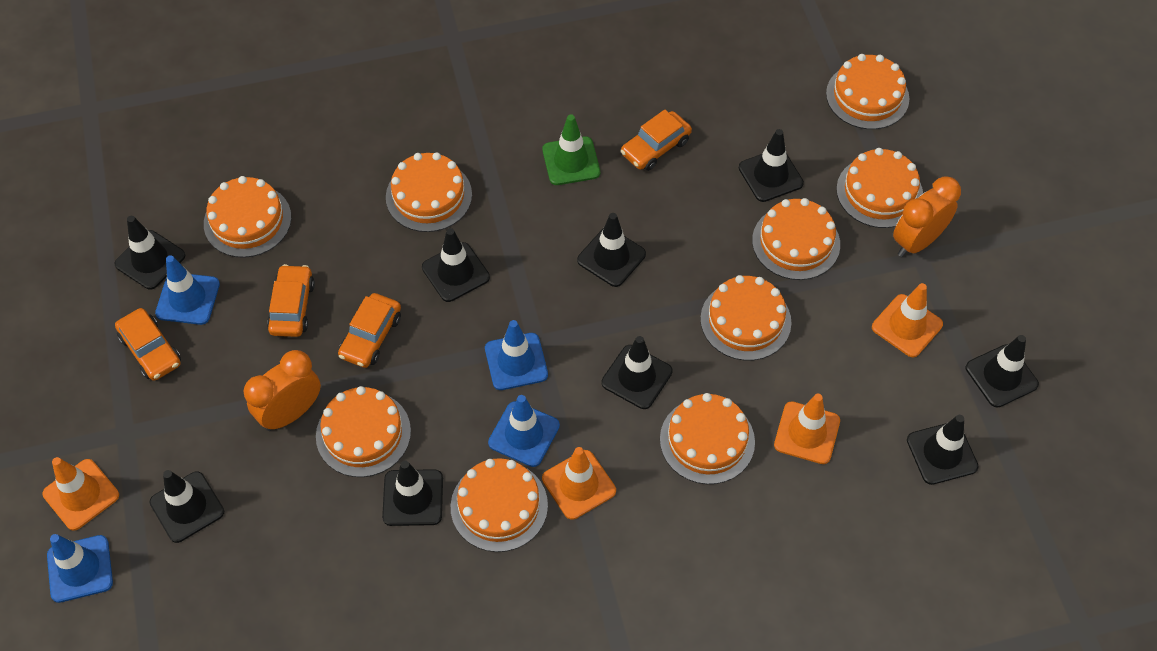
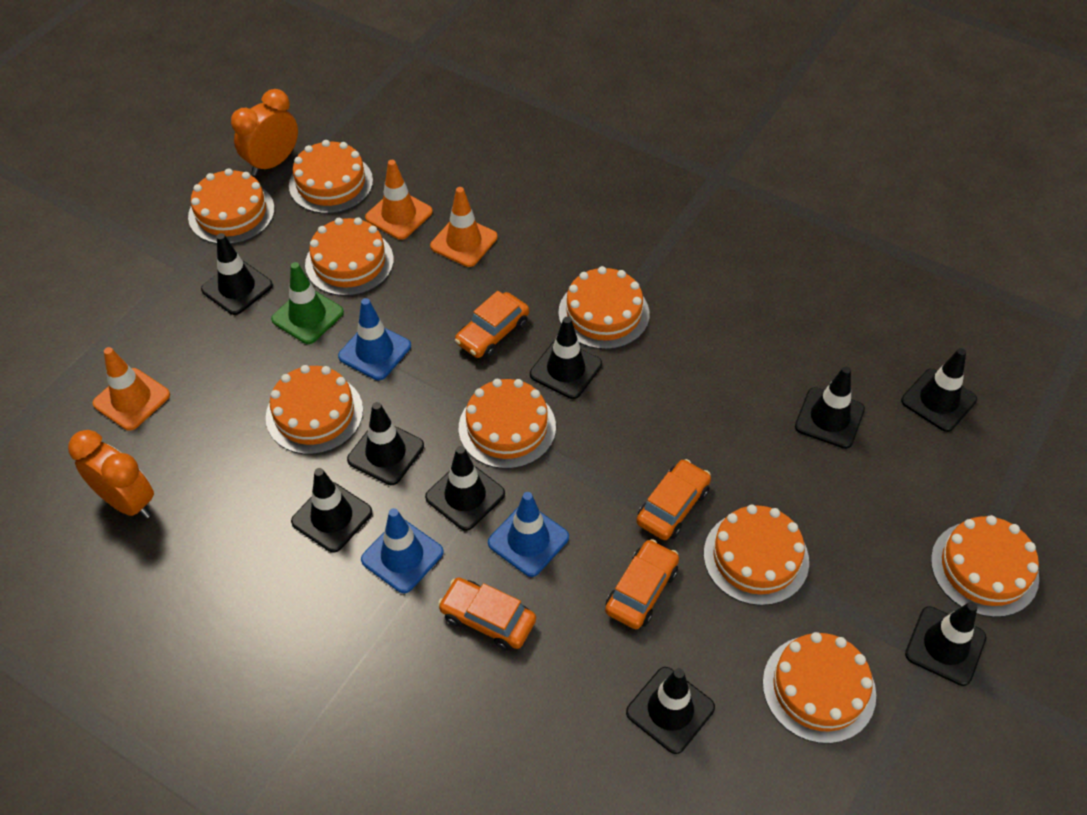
blue traffic cone: 4 -> 3
orange traffic cone: 4 -> 3

